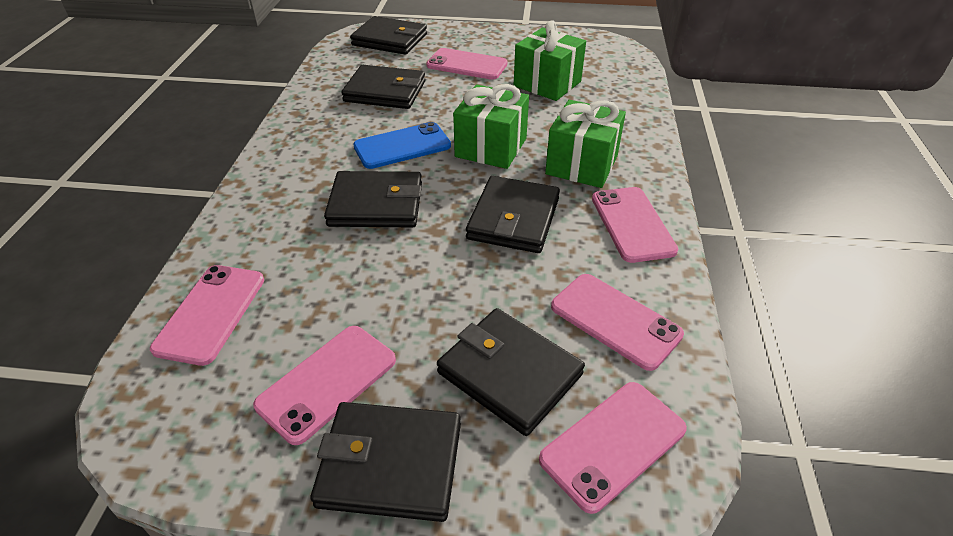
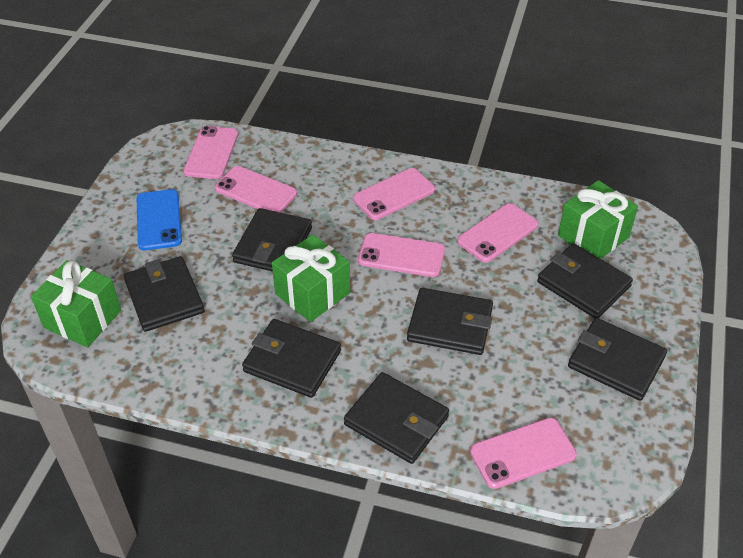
black wallet: 6 -> 7

